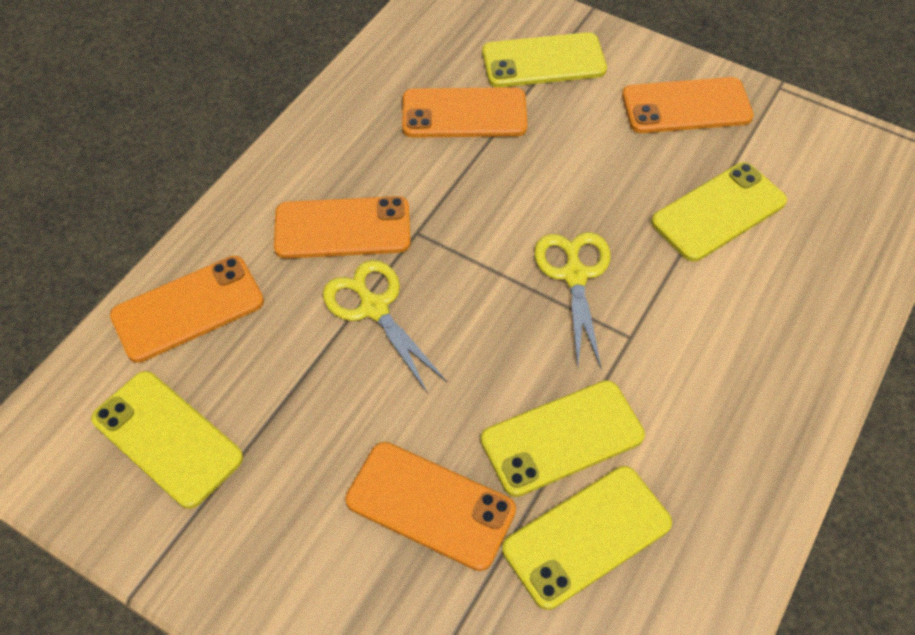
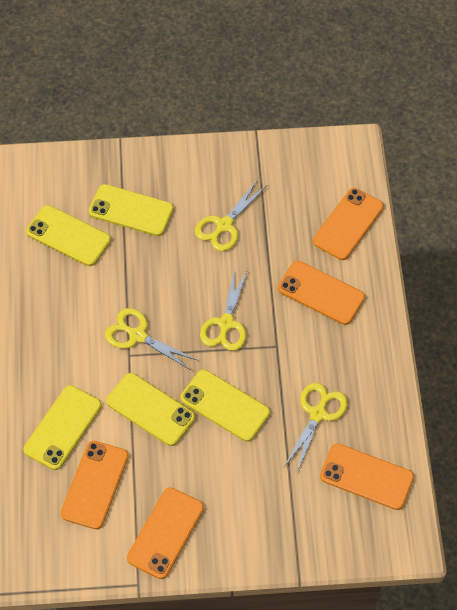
yellow scissors: 2 -> 4

